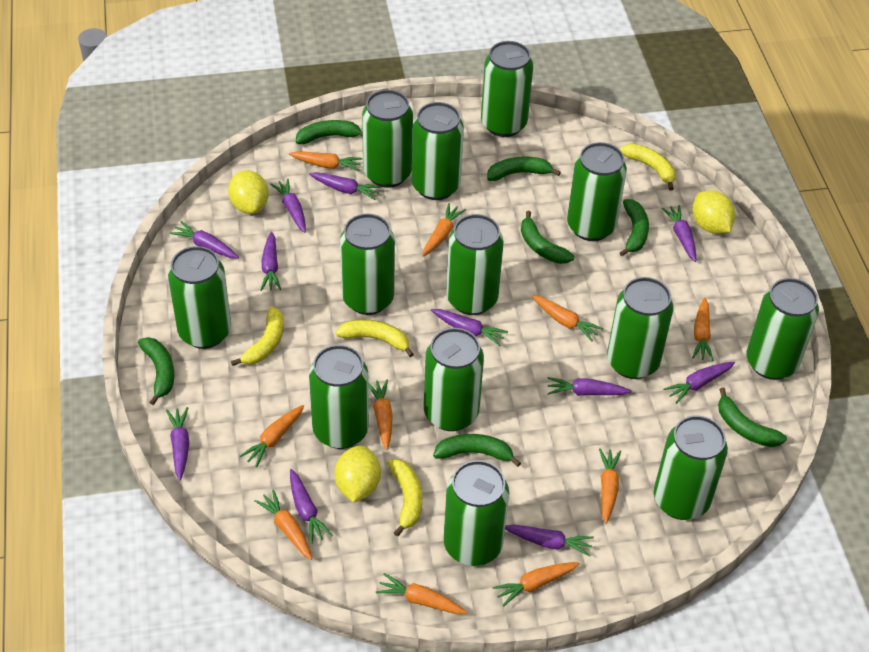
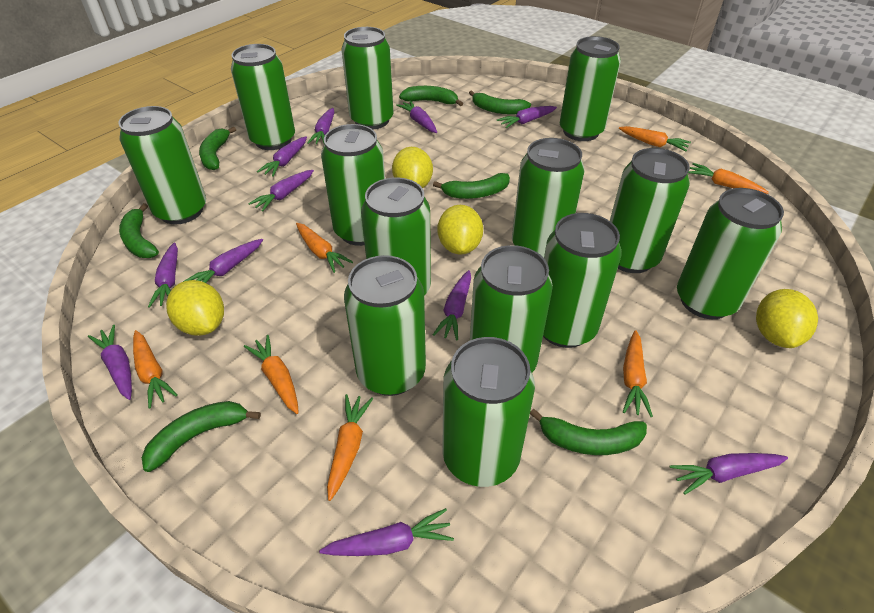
orange carrot: 10 -> 7
yellow banana: 4 -> 0
yellow lemon: 3 -> 4

